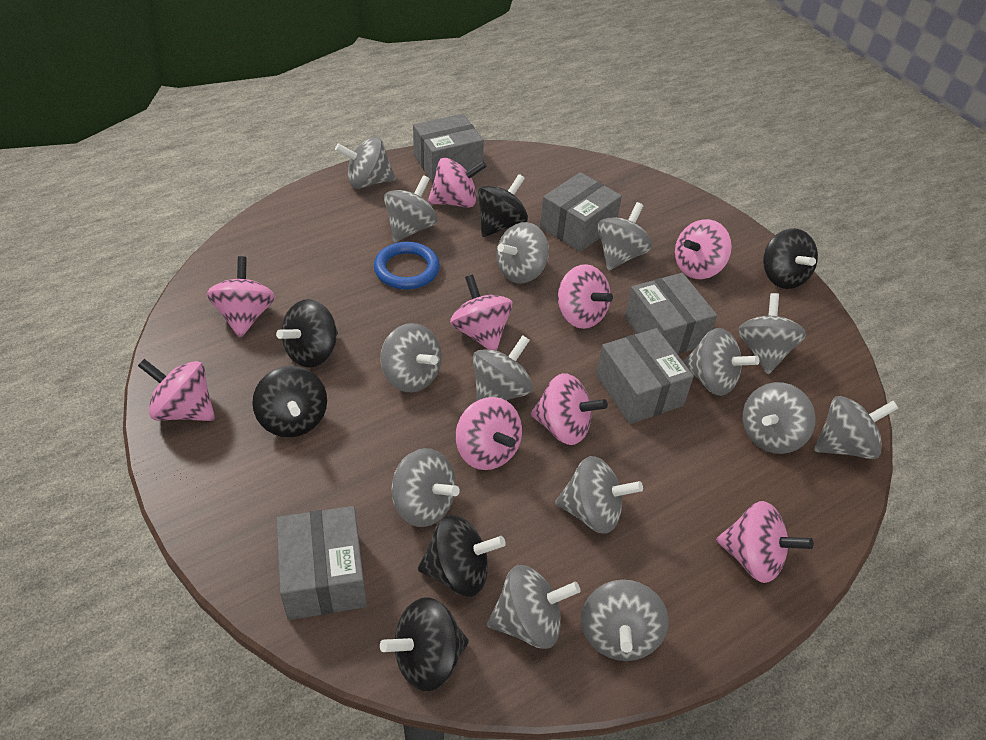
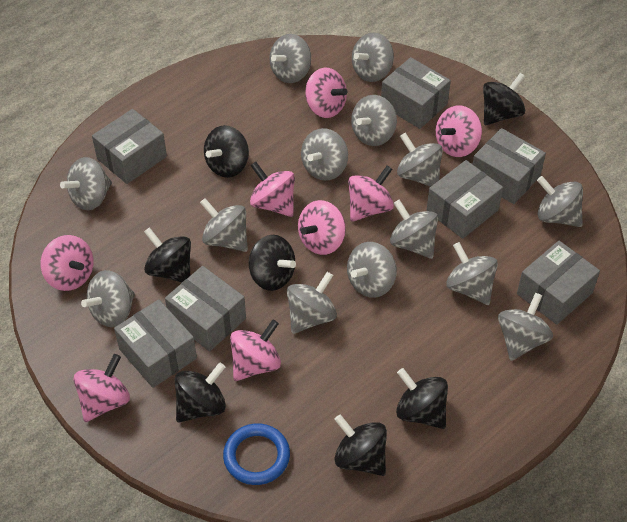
black spinning top: 6 -> 7
grey box: 5 -> 7
pink spinning top: 9 -> 8

